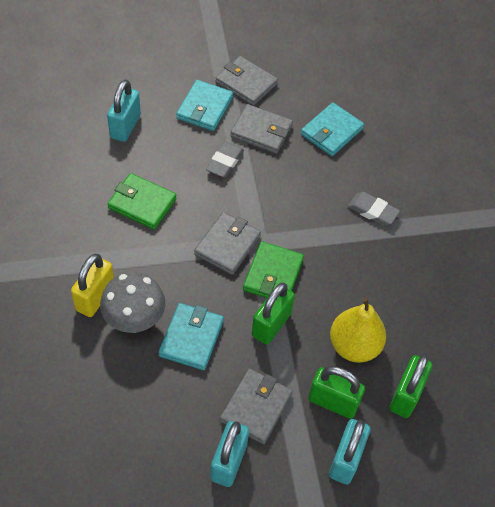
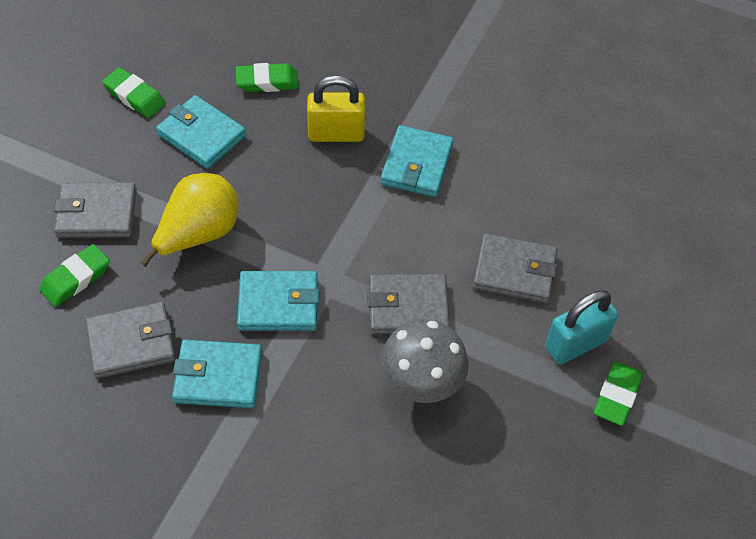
green eraser: 0 -> 4
green padlock: 3 -> 0
green wallet: 2 -> 0
grey eraser: 2 -> 0
turquoise padlock: 3 -> 1
turquoise wallet: 3 -> 4

